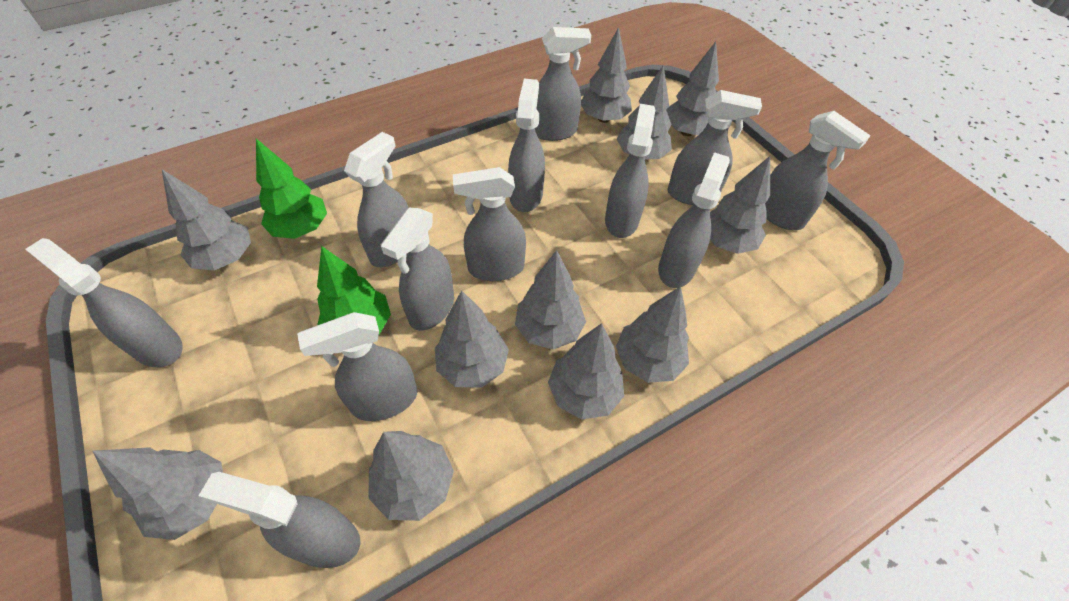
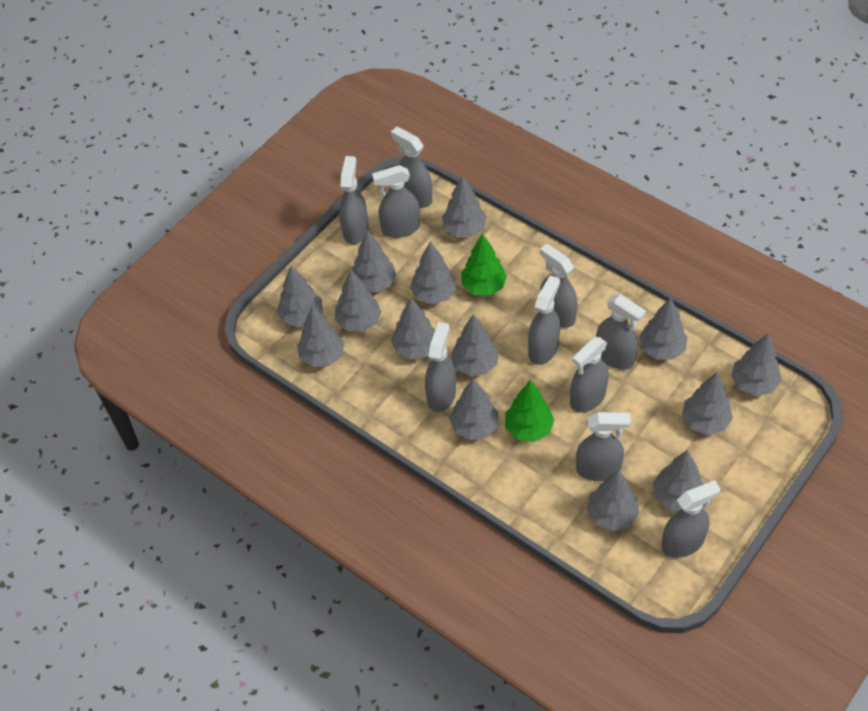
grey spray bottle: 12 -> 10
grey tree: 11 -> 14

